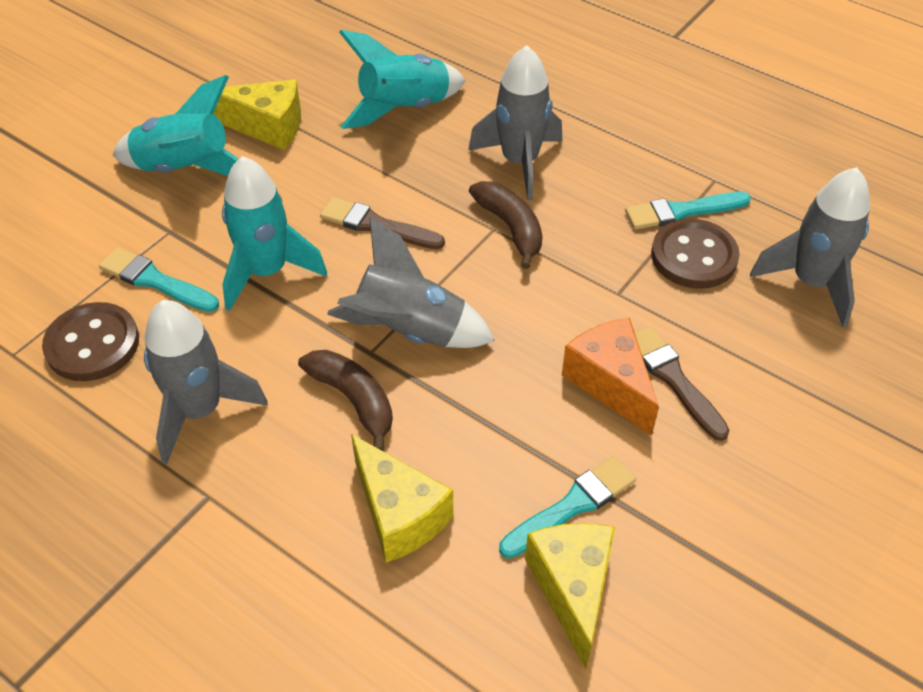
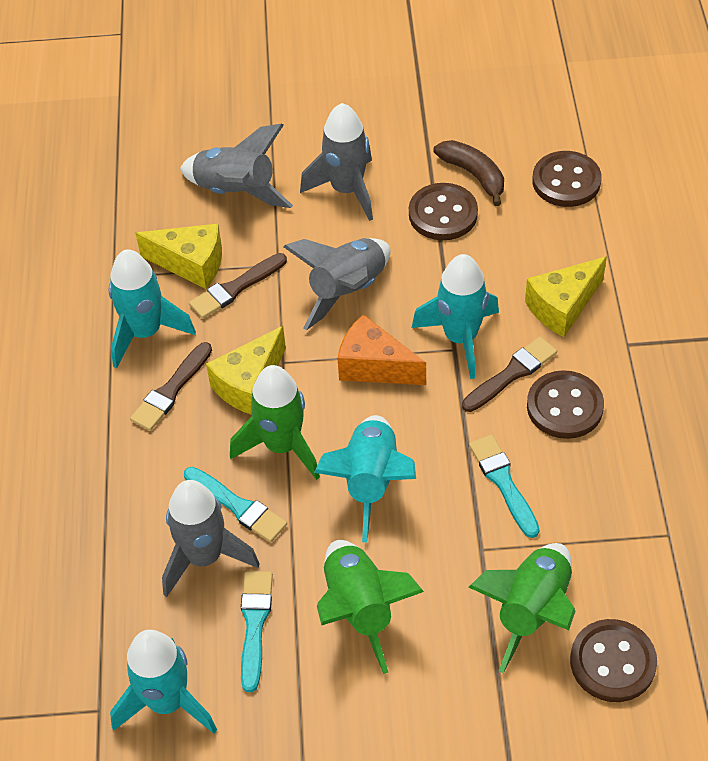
brown banana: 2 -> 1
brown brush: 2 -> 3
brown button: 2 -> 4
green rocket: 0 -> 3
turquoise rocket: 3 -> 4

